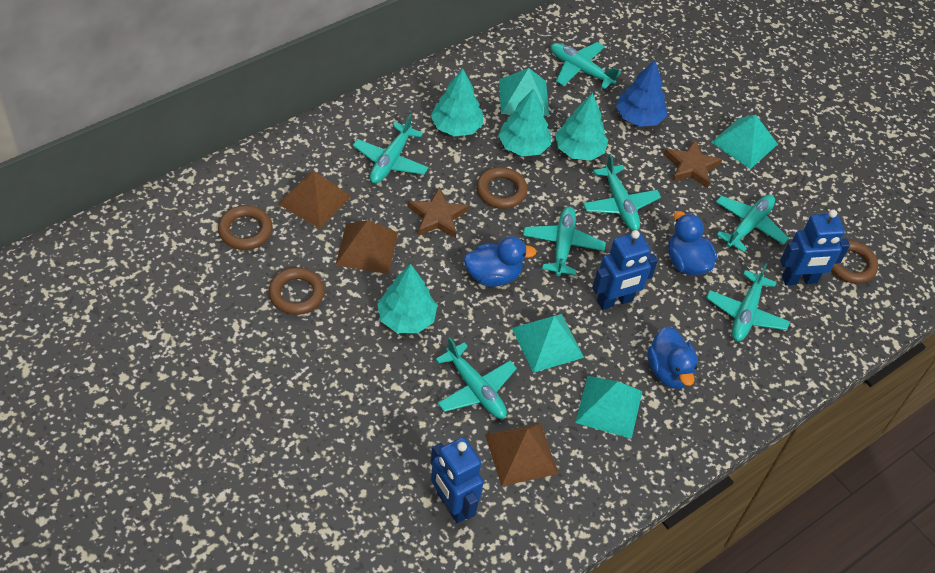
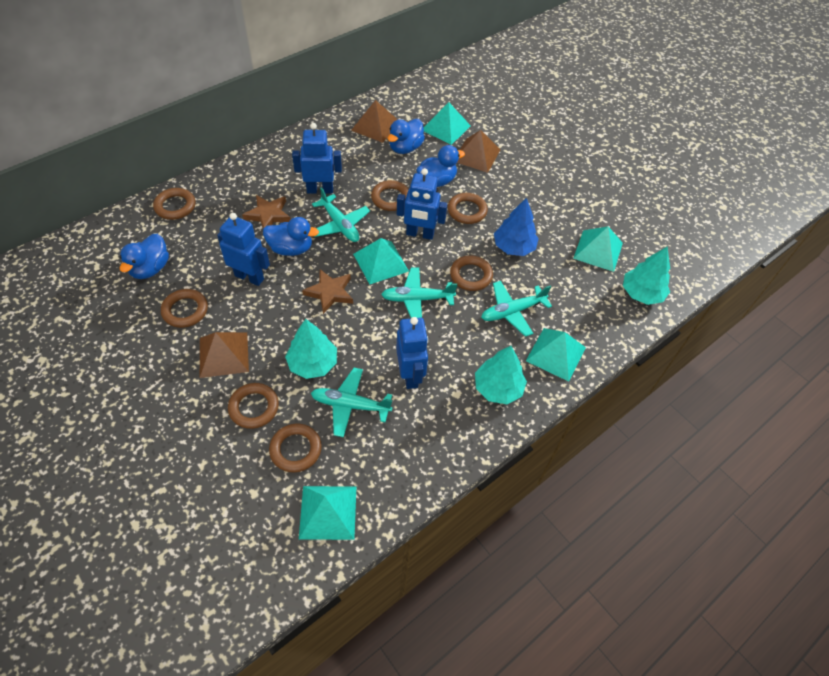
blue duck: 3 -> 4
blue robot: 3 -> 4
brown ring: 4 -> 7
turquoise plane: 7 -> 4
turquoise pyramid: 4 -> 5
turquoise tree: 4 -> 3

